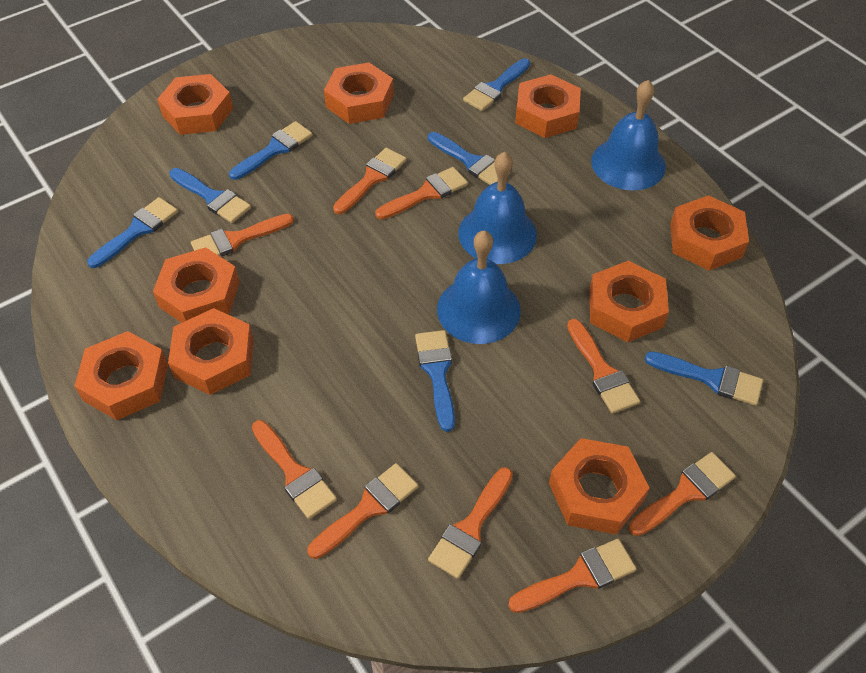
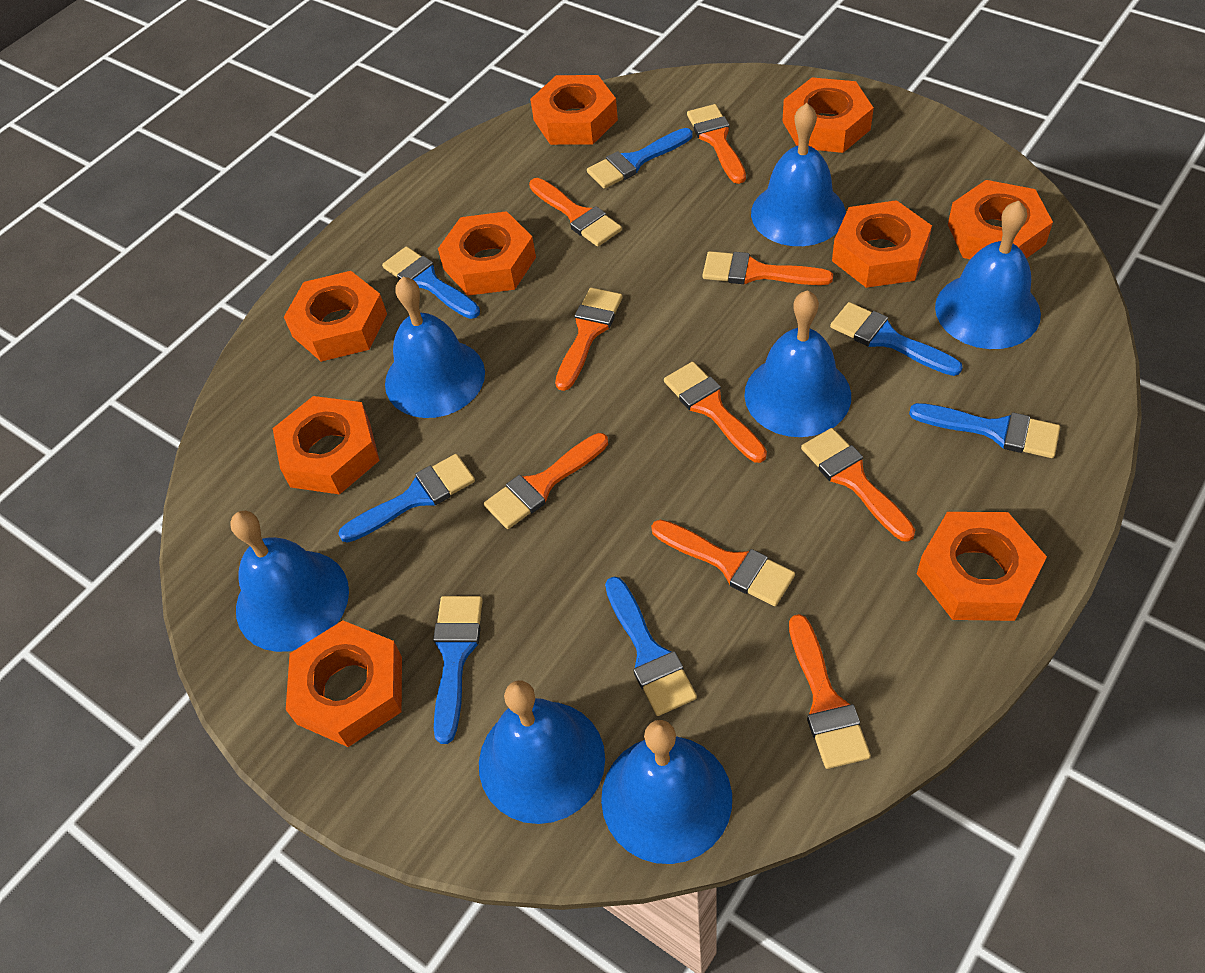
blue bell: 3 -> 7

